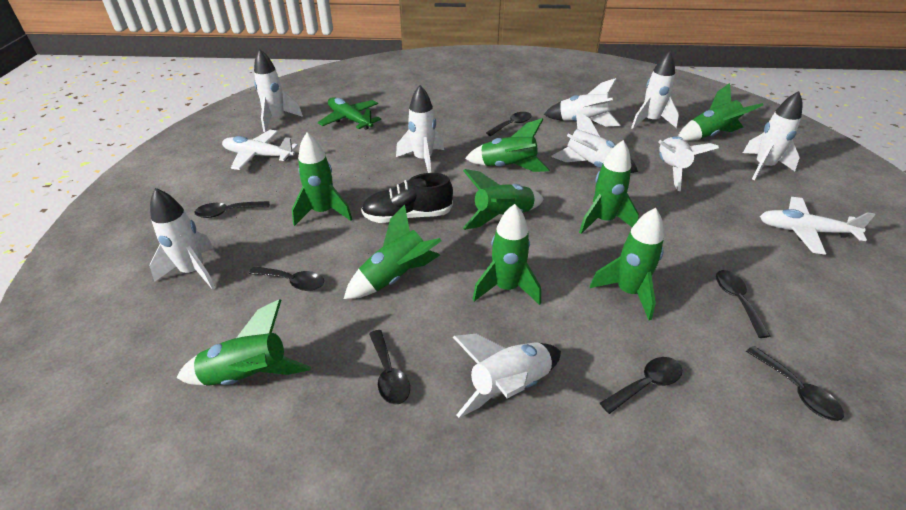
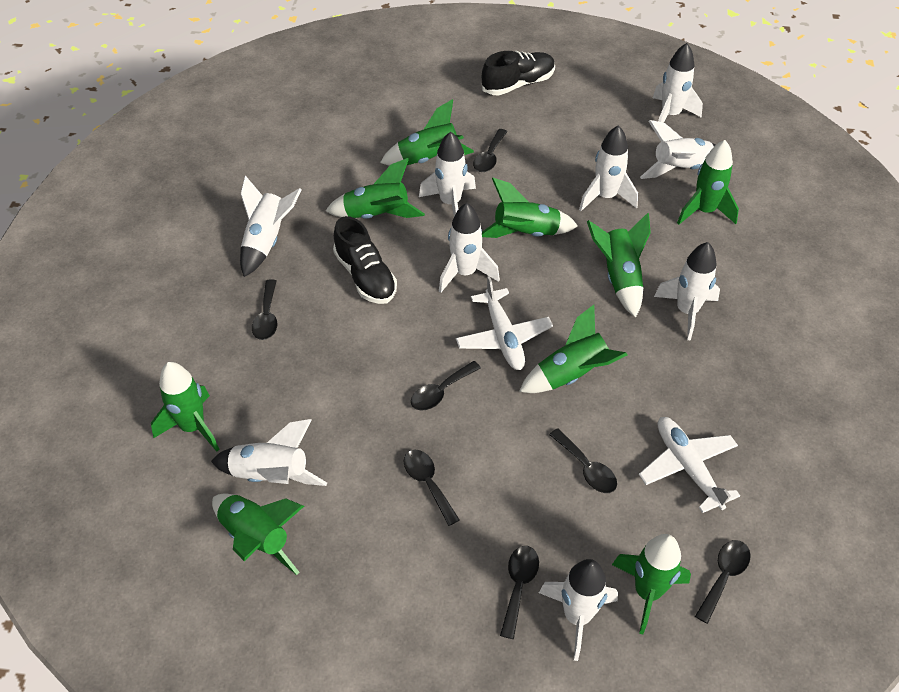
black shoe: 1 -> 2
green plane: 1 -> 0

